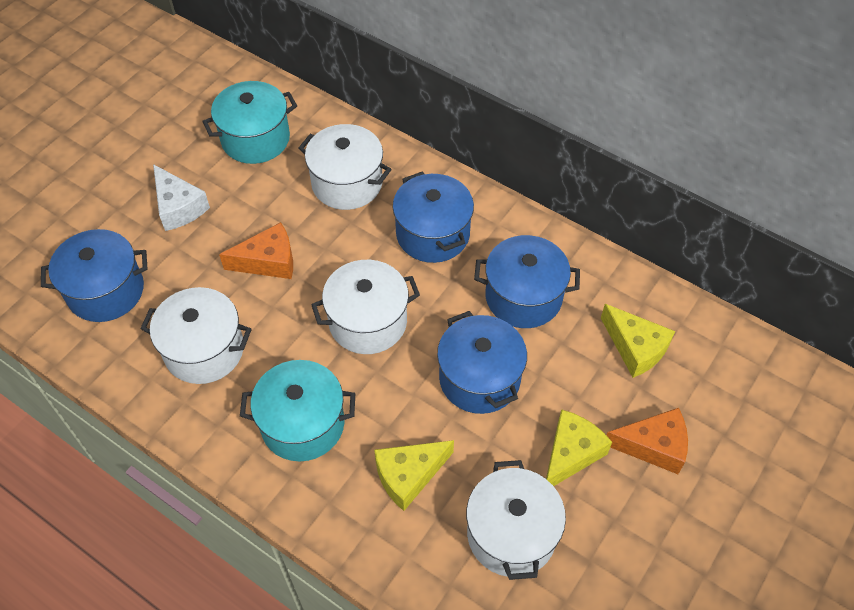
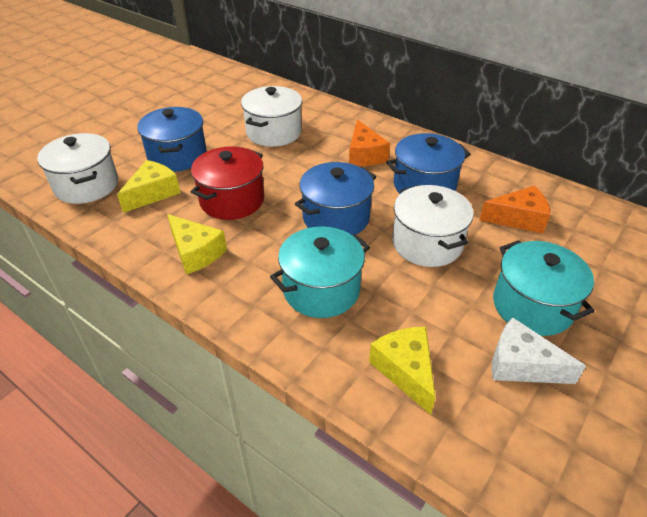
blue pot: 4 -> 3
red pot: 0 -> 1
white pot: 4 -> 3

